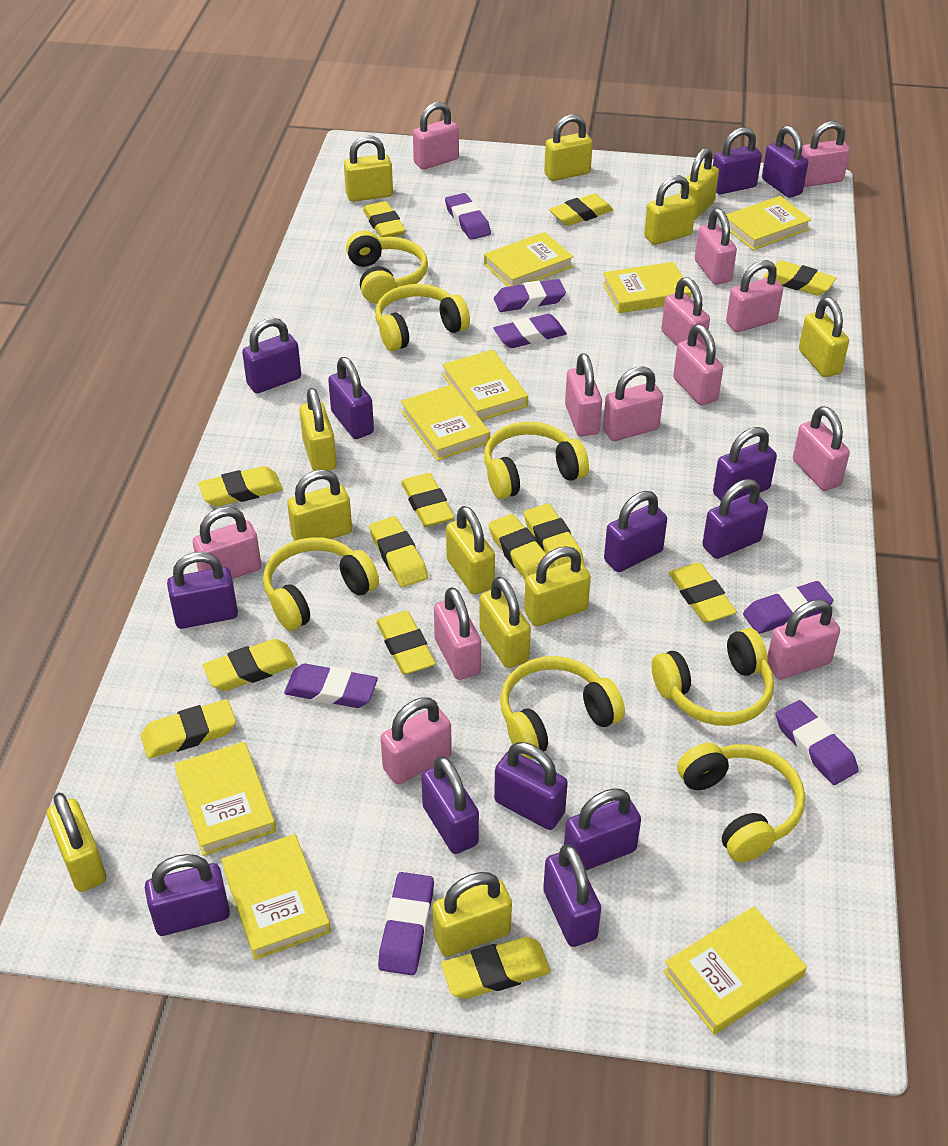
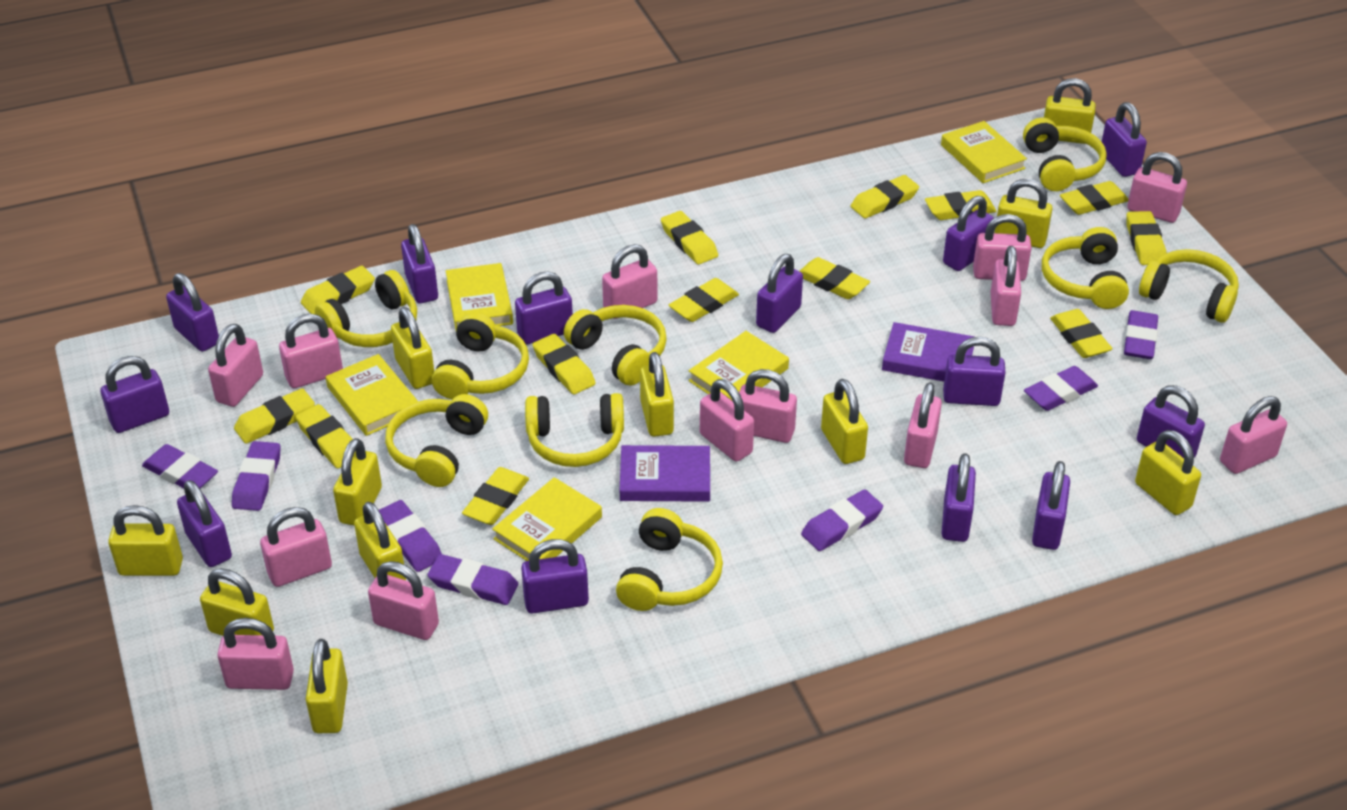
purple book: 0 -> 2
yellow book: 8 -> 5
yellow headphones: 7 -> 9
yellow padlock: 12 -> 11

